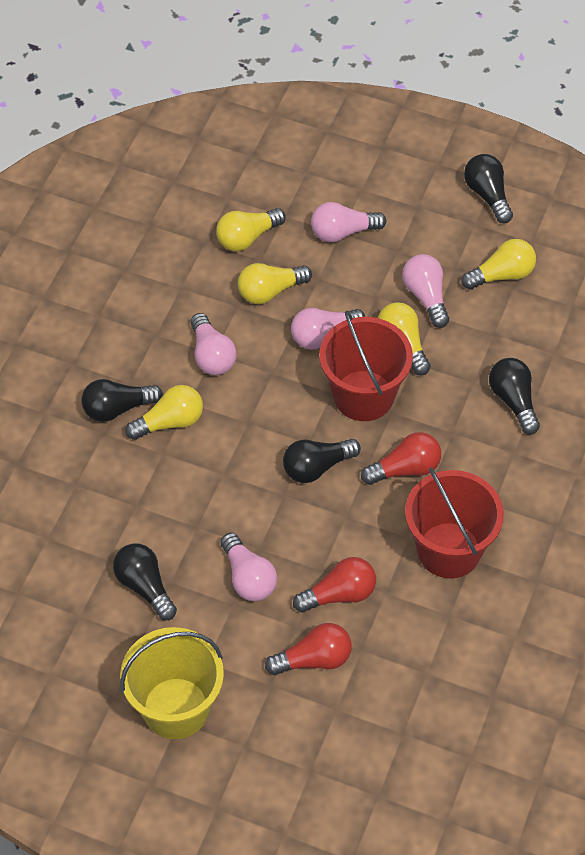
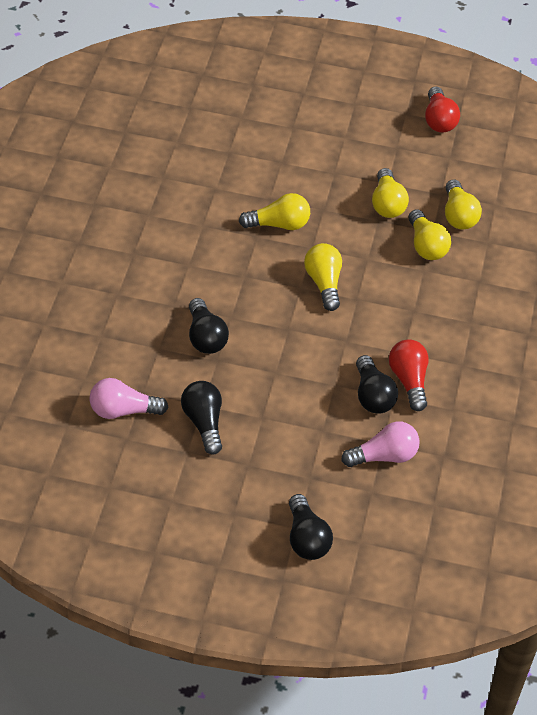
black light bulb: 5 -> 4
pink light bulb: 5 -> 2
red bucket: 2 -> 0
red light bulb: 3 -> 2
yellow bucket: 1 -> 0

